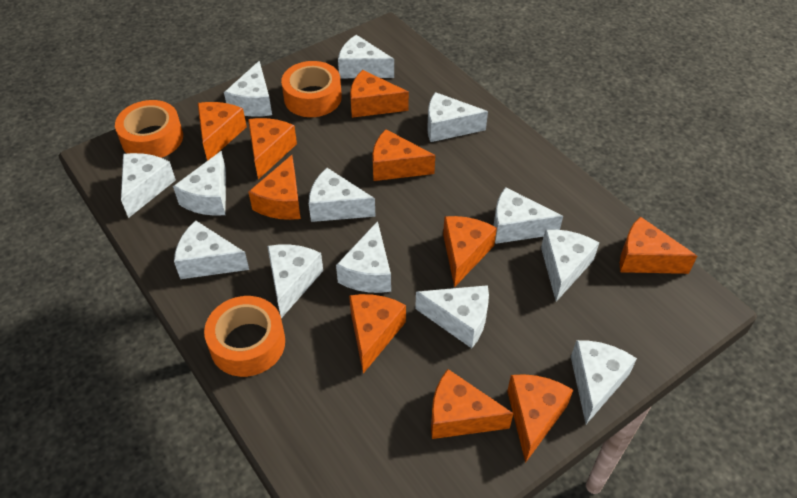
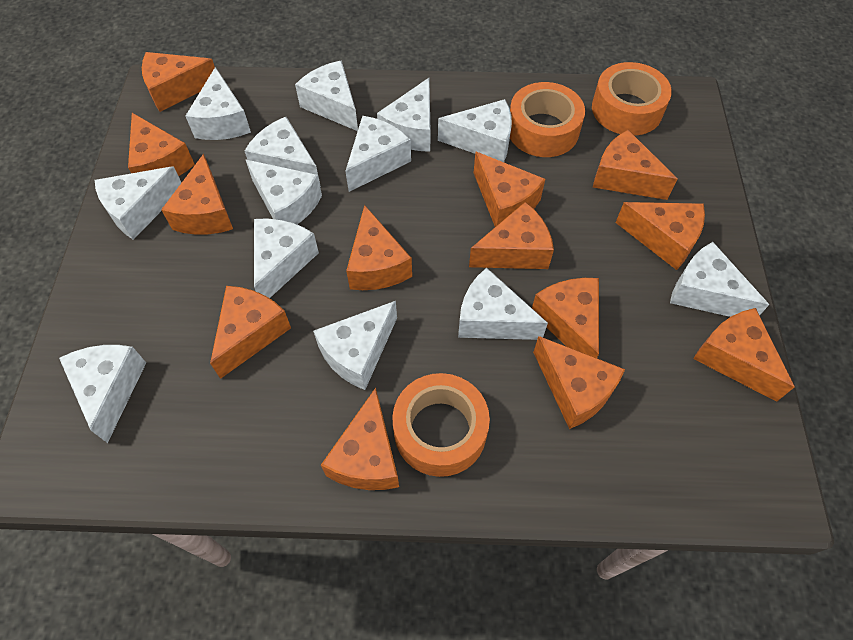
orange cheese: 10 -> 13

